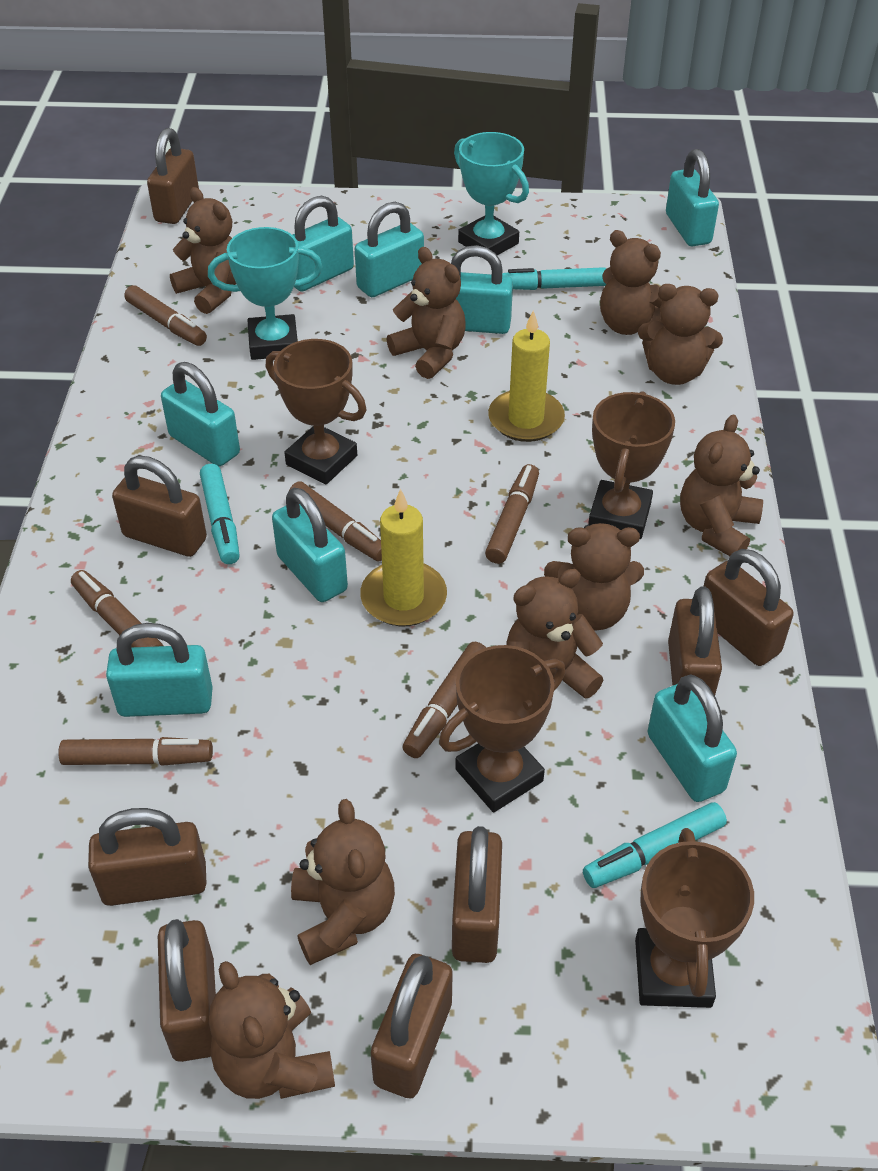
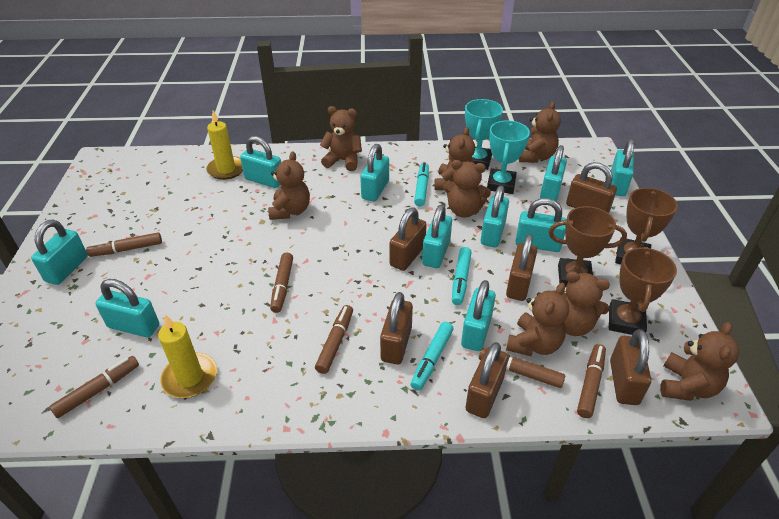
brown padlock: 8 -> 6
brown teddy bear: 9 -> 8
brown trophy: 4 -> 3
turquoise padlock: 8 -> 10

